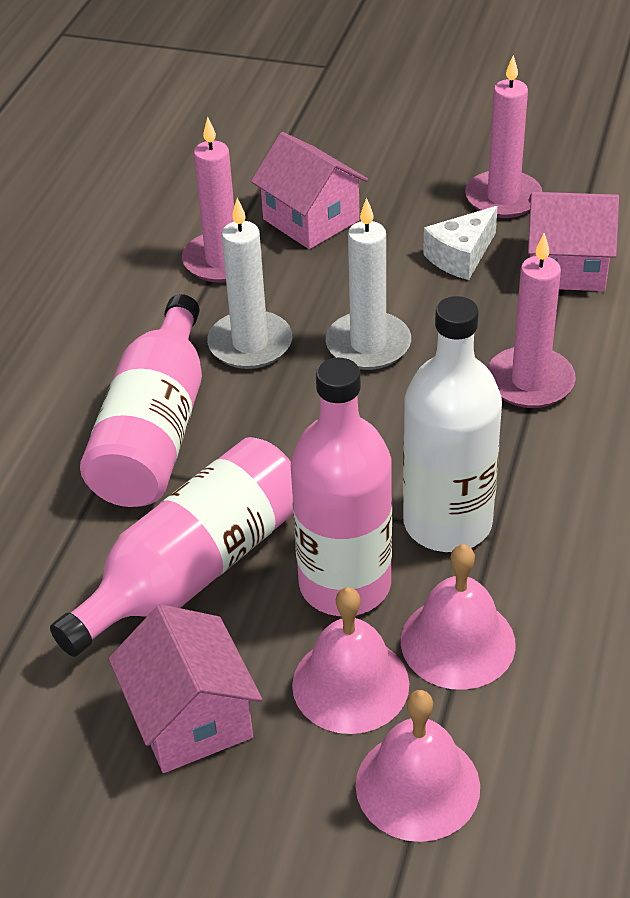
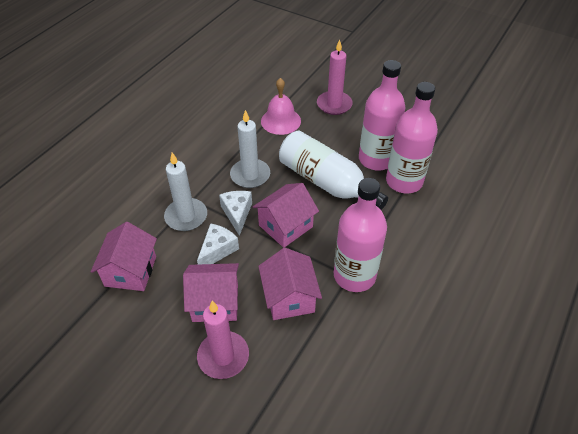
pink bell: 3 -> 1
pink candle: 3 -> 2
pink house: 3 -> 4
white cheese: 1 -> 2

